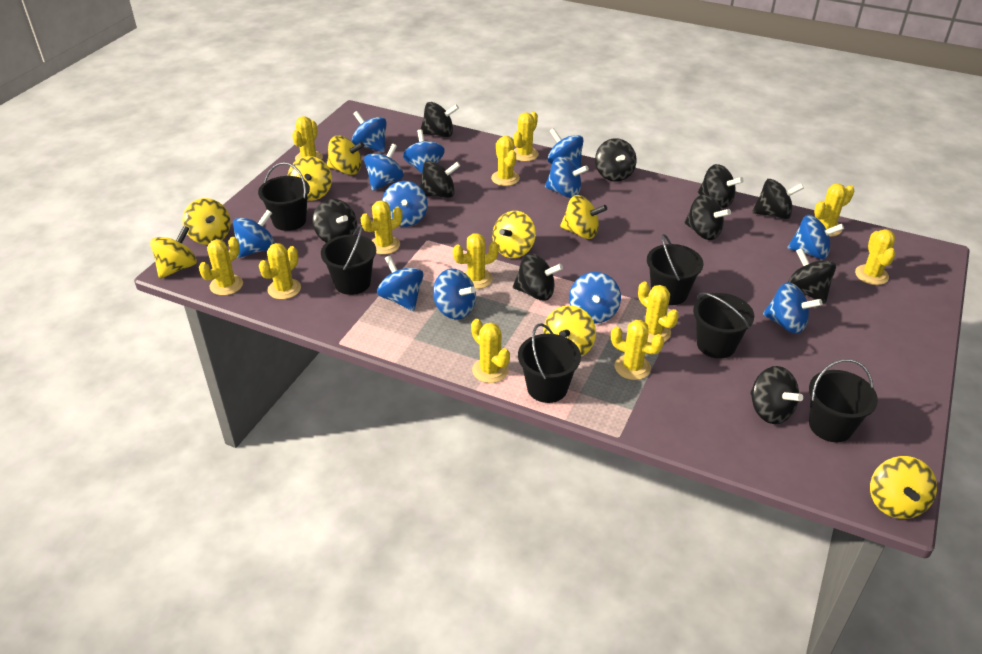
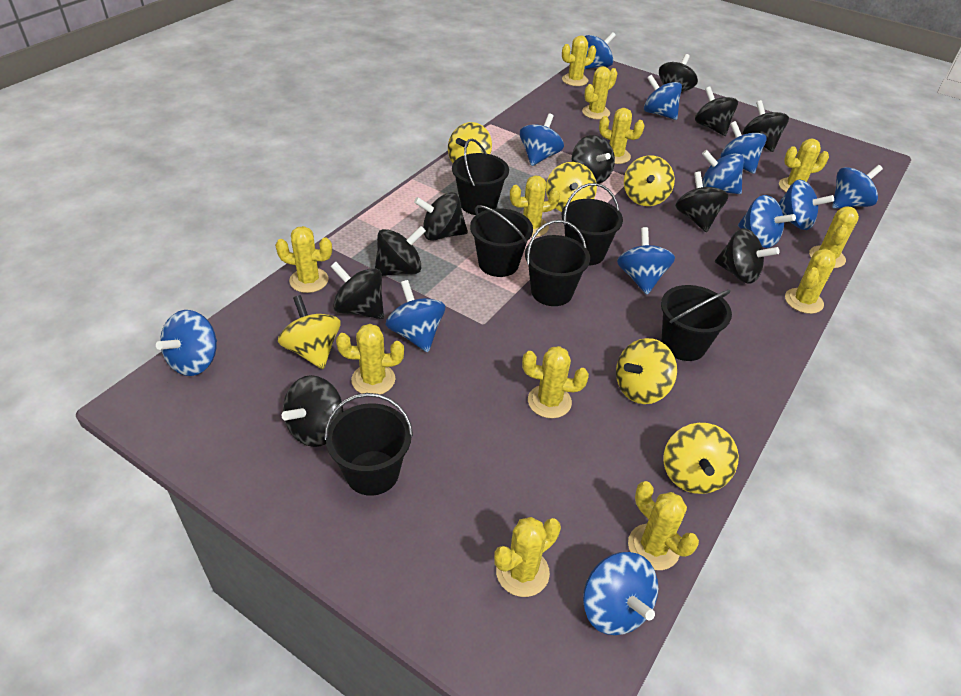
yellow spinning top: 8 -> 6

